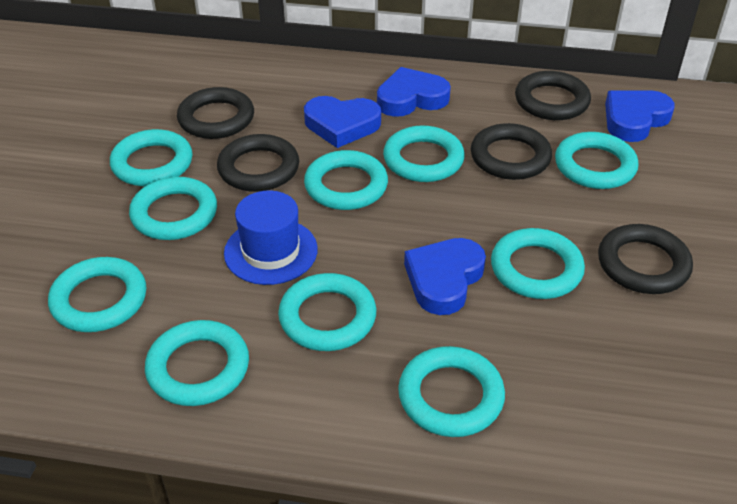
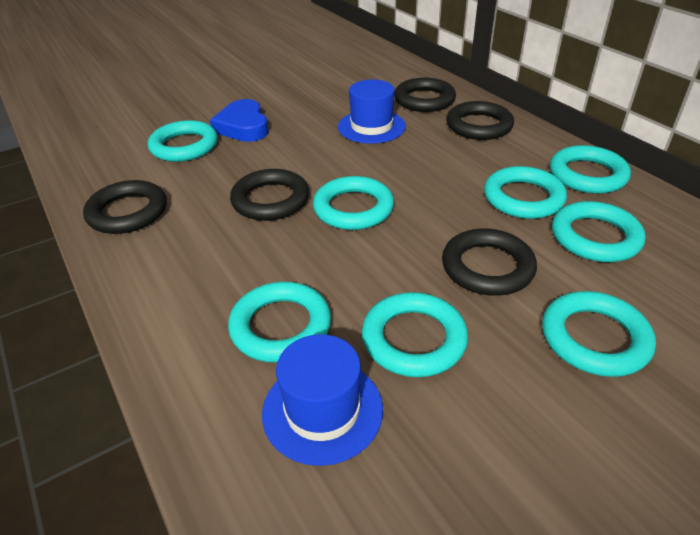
blue hat: 1 -> 2
blue heart: 4 -> 1
turquoise ring: 10 -> 8

